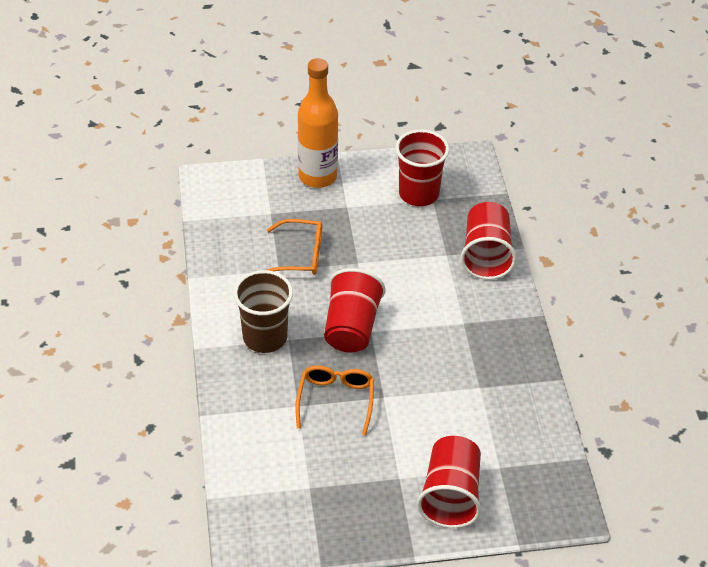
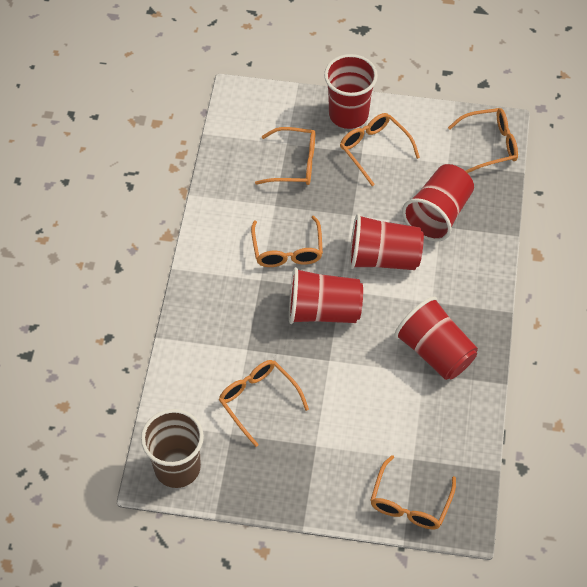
orange bottle: 1 -> 0
orange glasses: 2 -> 6
red cup: 4 -> 5

